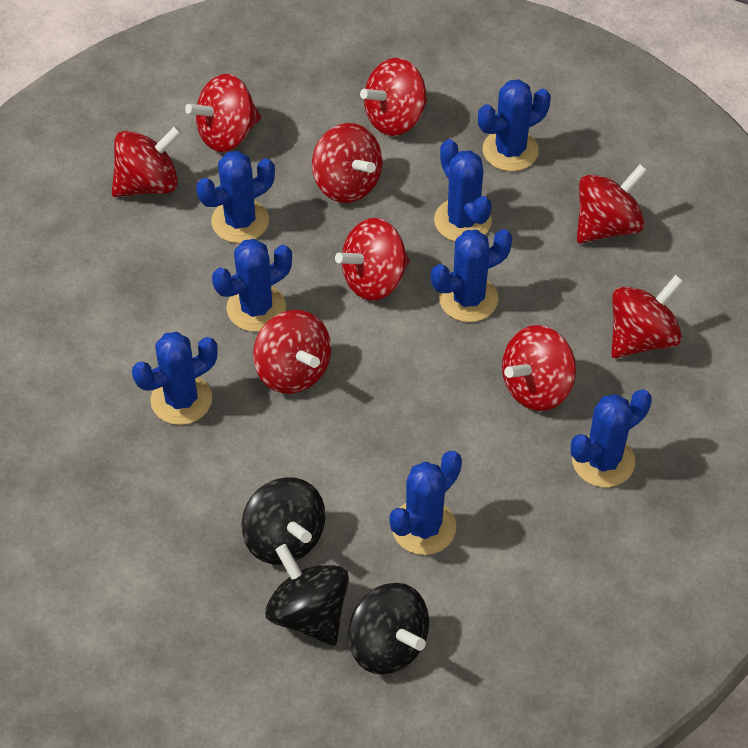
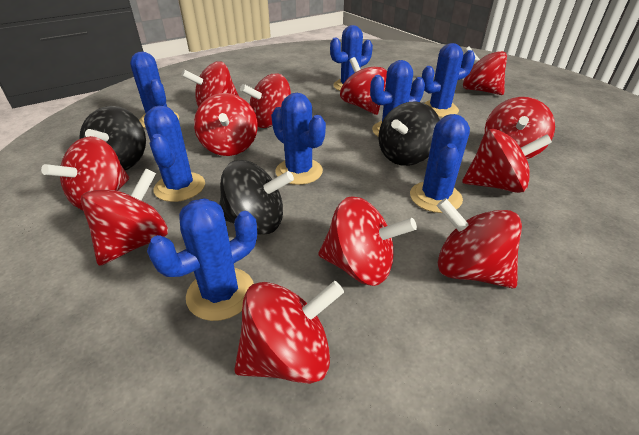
red spinning top: 9 -> 12

